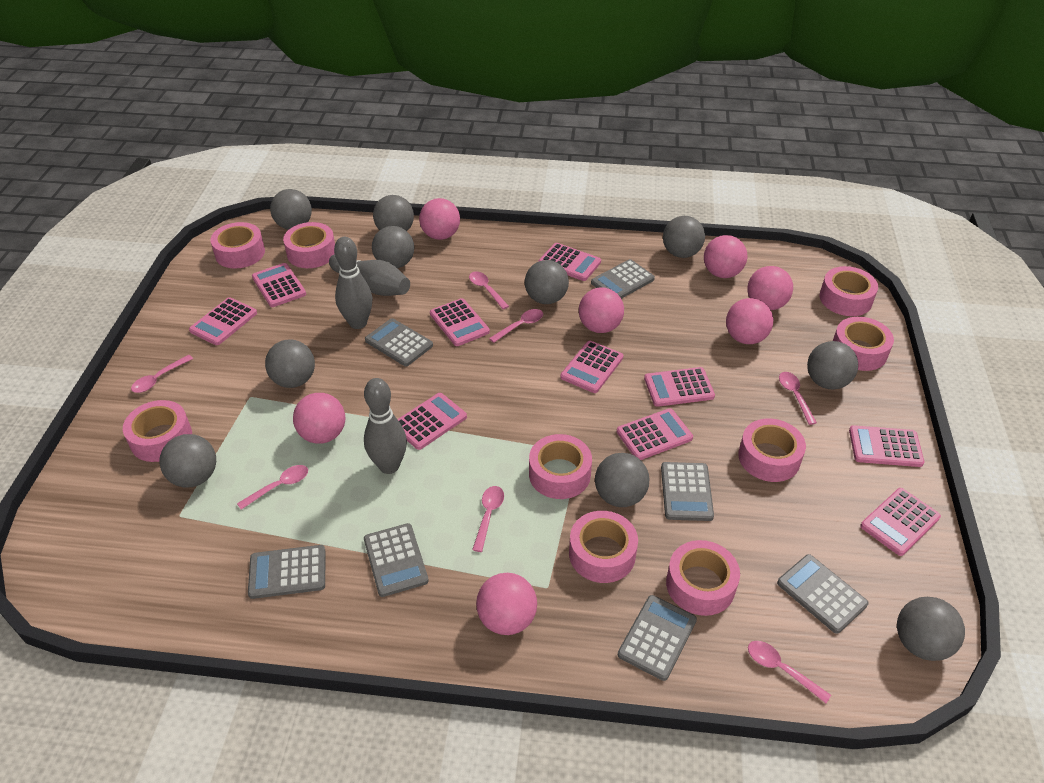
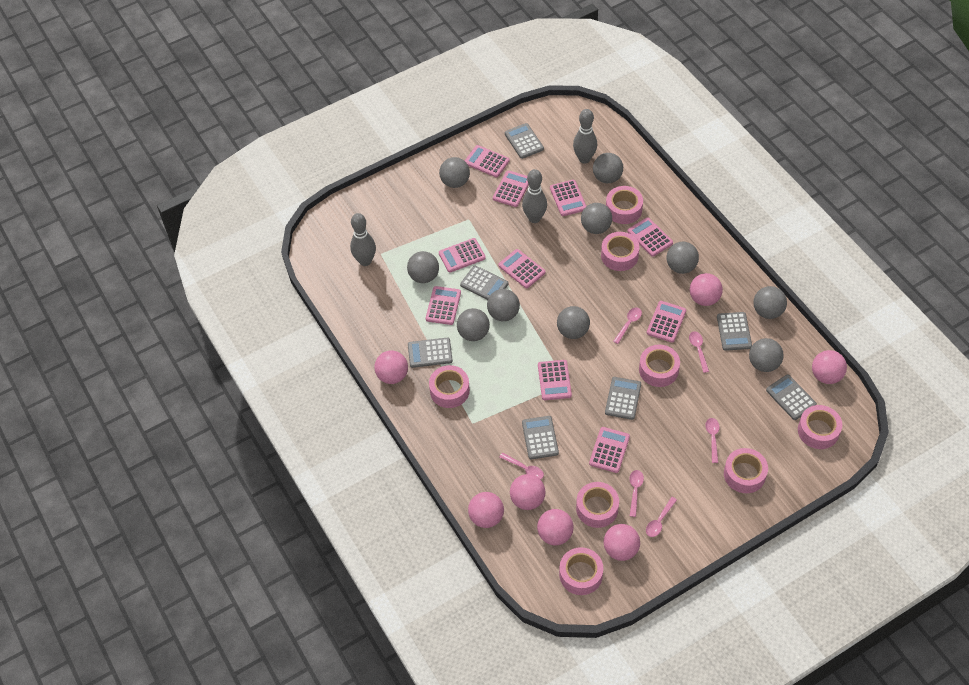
pink spoon: 7 -> 6
pink tape: 9 -> 8

